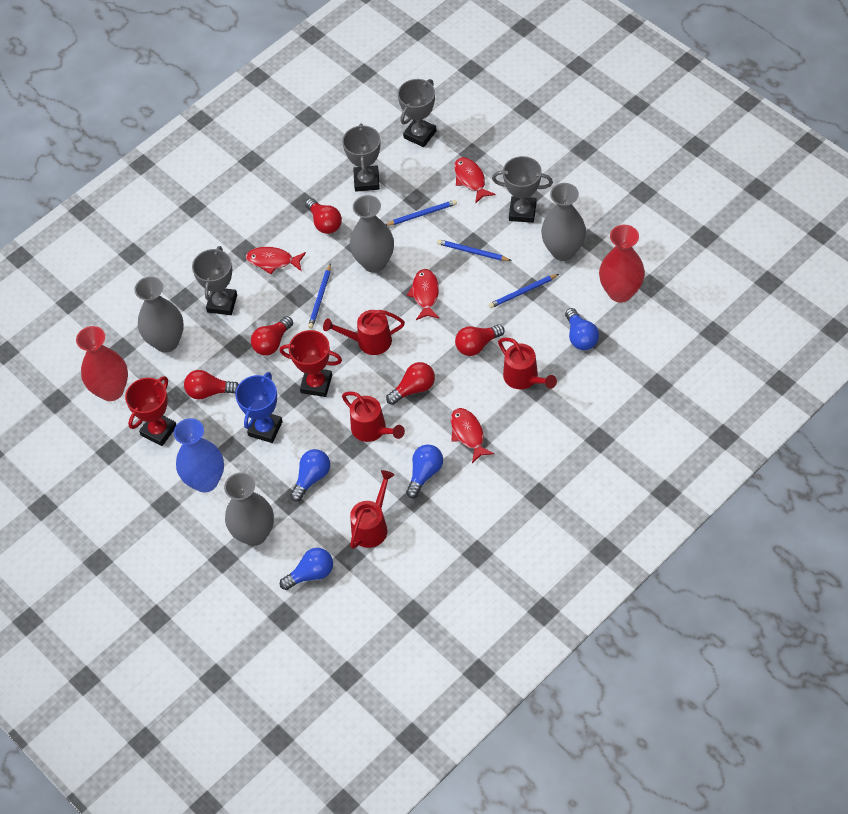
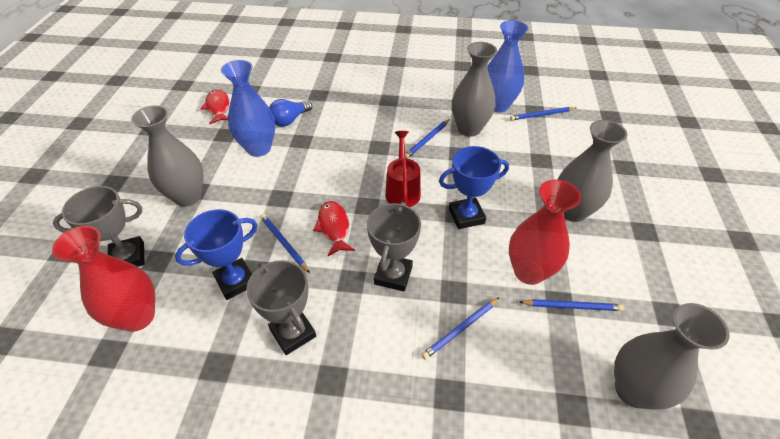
blue light bulb: 4 -> 1
blue pencil: 4 -> 5
blue trophy: 1 -> 2
blue vase: 1 -> 2
grey trophy: 4 -> 3
red fish: 4 -> 2
red light bulb: 5 -> 0
red trophy: 2 -> 0
red watering can: 4 -> 1

